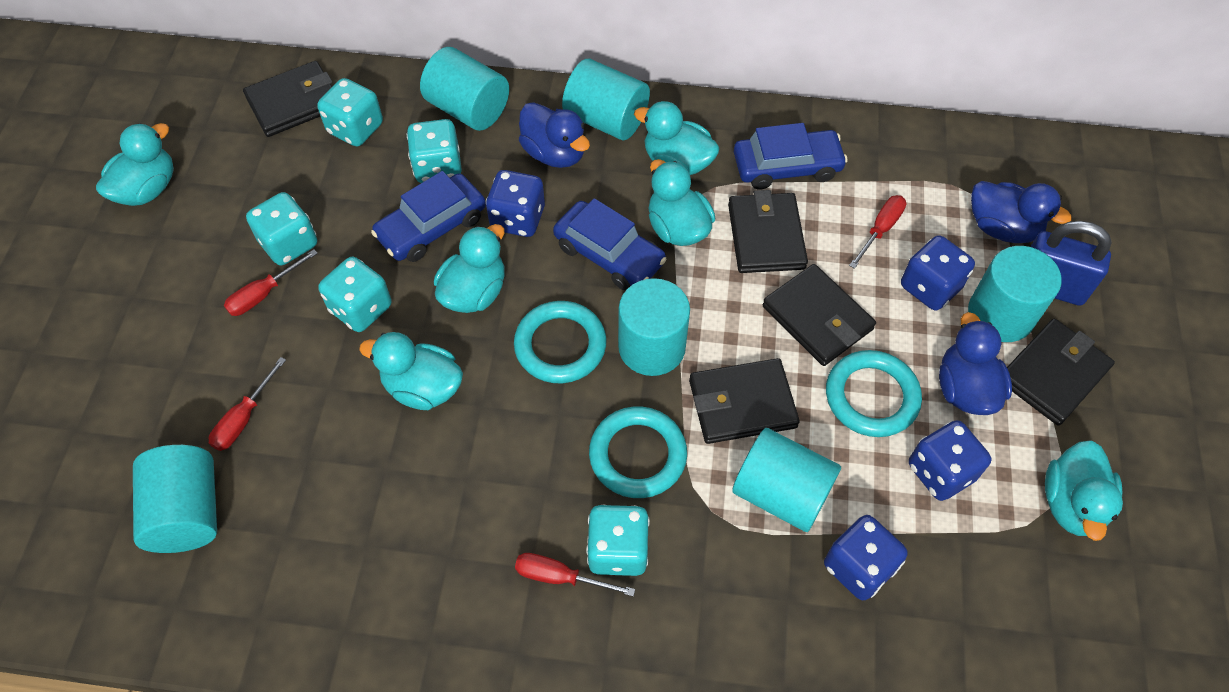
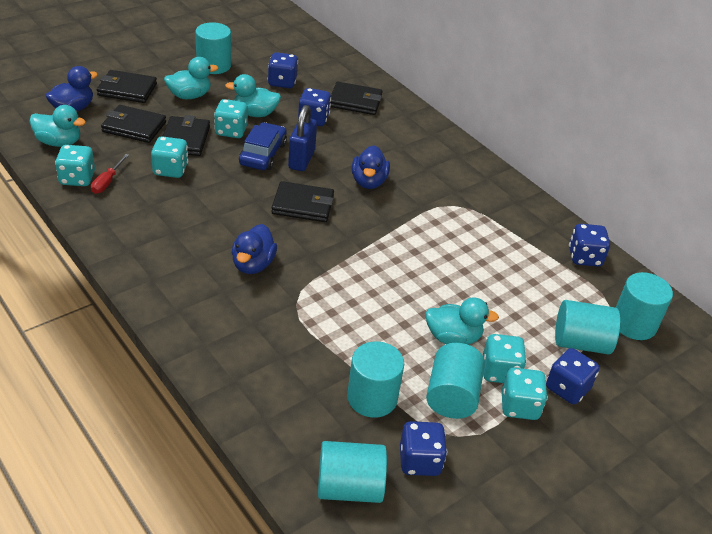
blue car: 3 -> 1
blue dice: 4 -> 5
red screwdriver: 4 -> 1
turquoise duck: 6 -> 4
turquoise ring: 3 -> 0

